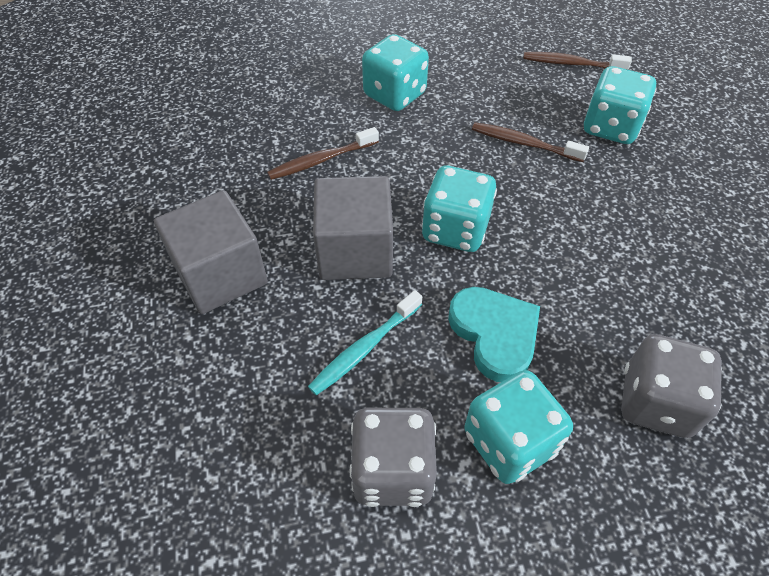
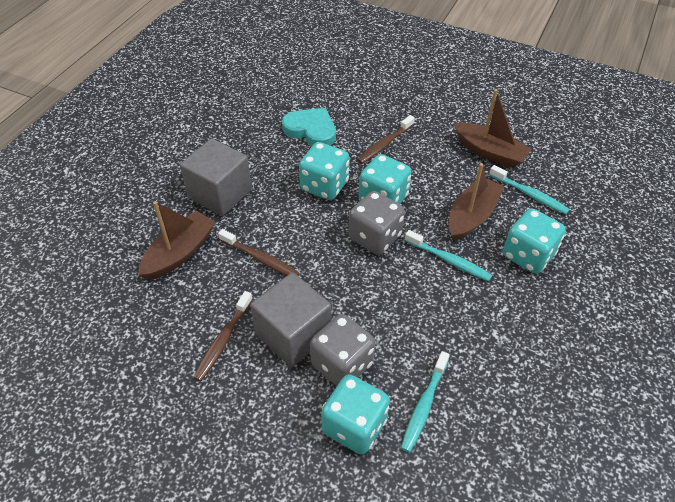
brown boat: 0 -> 3
turquoise toothbrush: 1 -> 3

